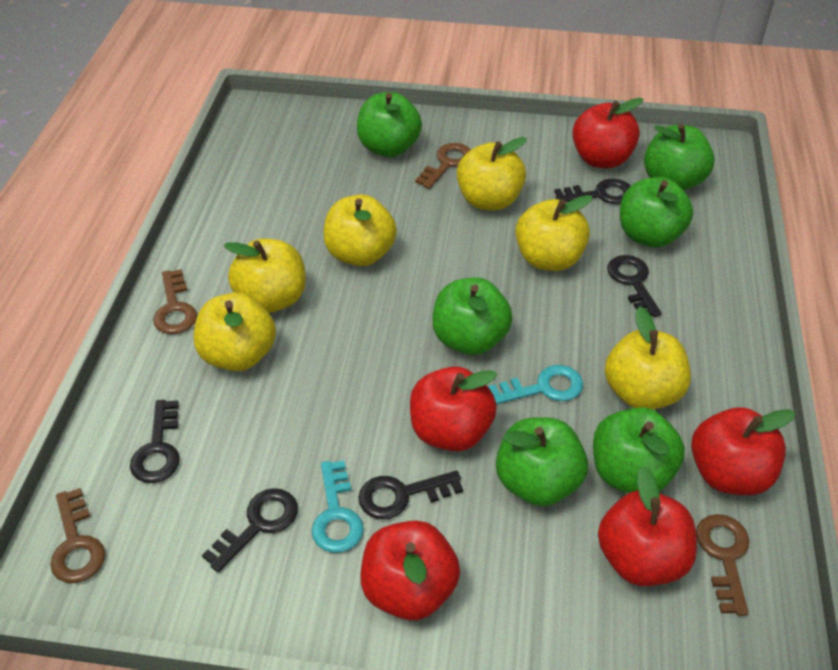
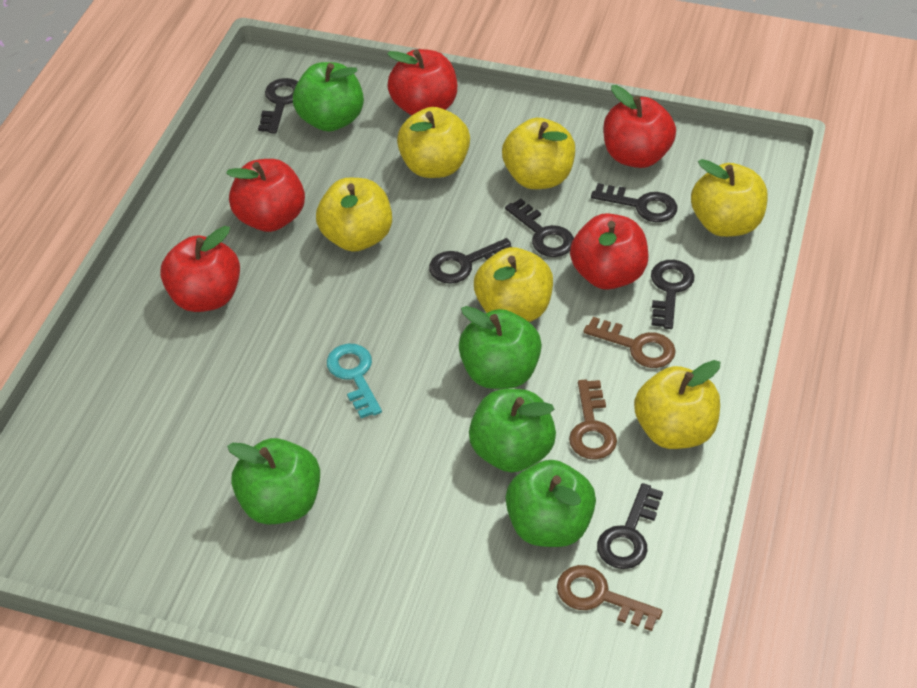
black key: 5 -> 6
brown key: 4 -> 3
green apple: 6 -> 5
turquoise key: 2 -> 1

